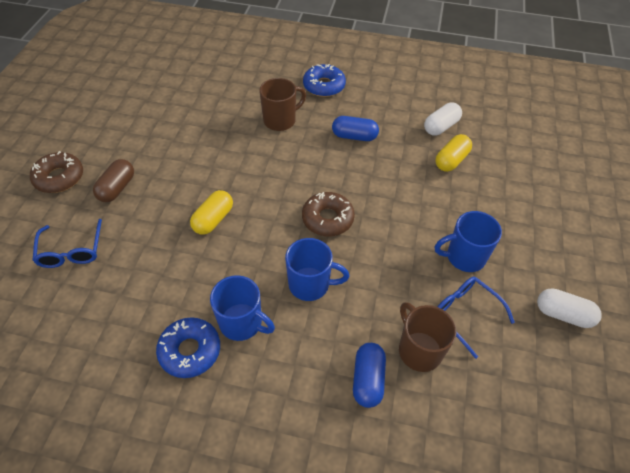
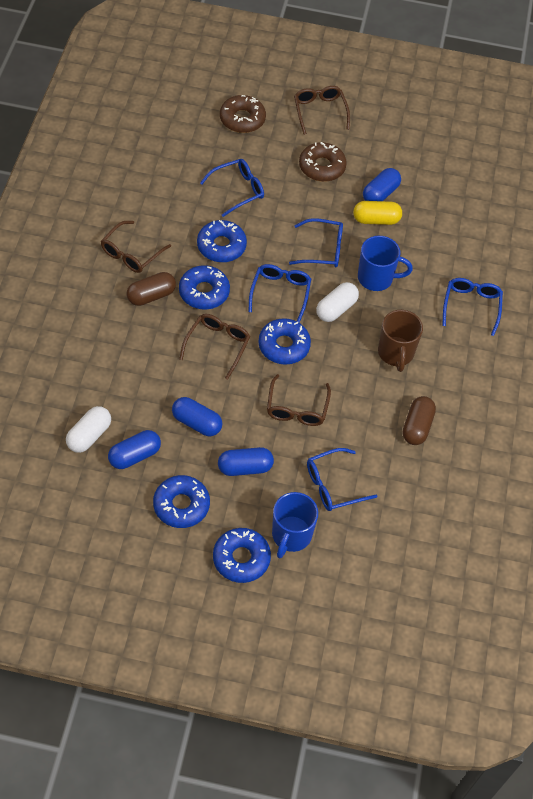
blue capsule: 2 -> 4
blue donut: 2 -> 5
blue glasses: 2 -> 5
blue mug: 3 -> 2
brown capsule: 1 -> 2
brown glasses: 0 -> 4
brown mug: 2 -> 1
yellow capsule: 2 -> 1

